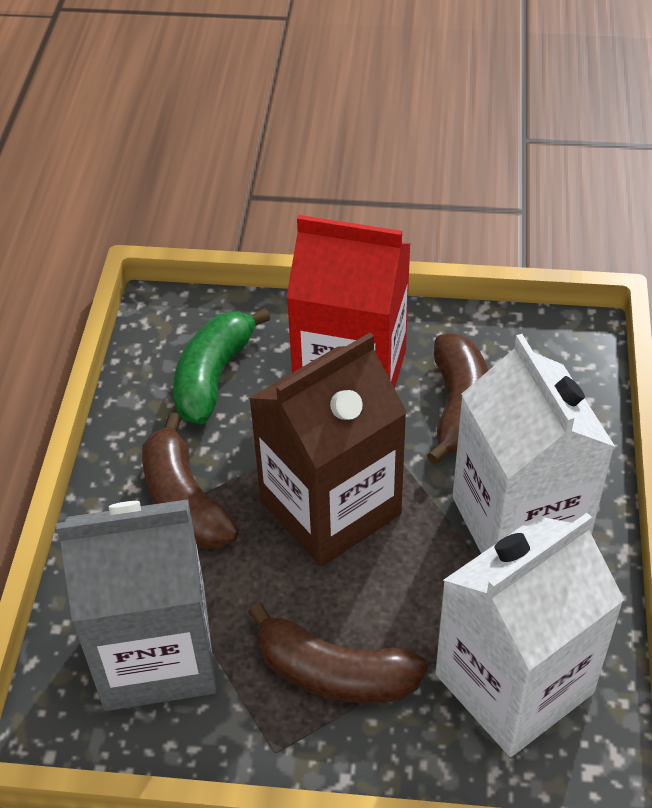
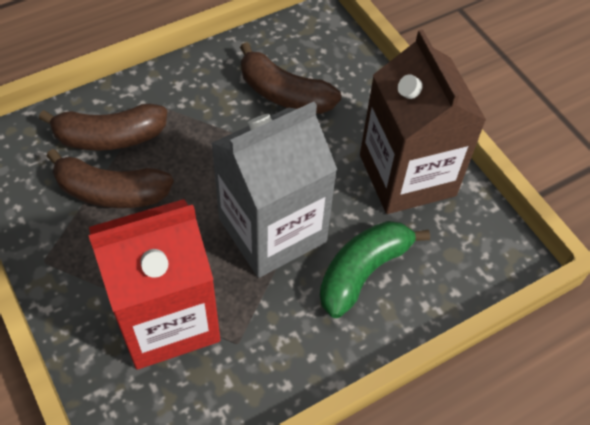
white carton: 2 -> 0

